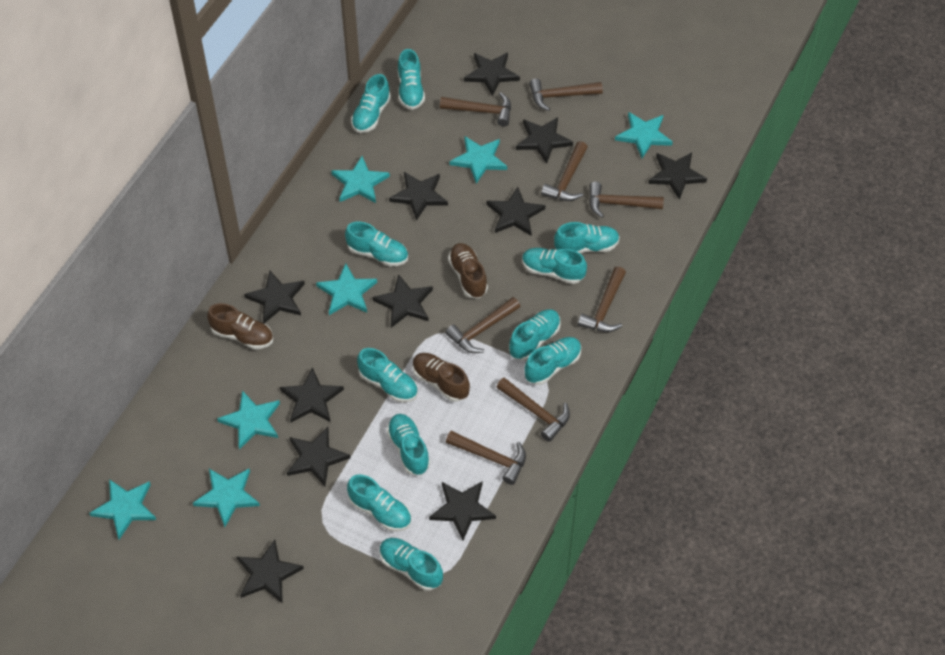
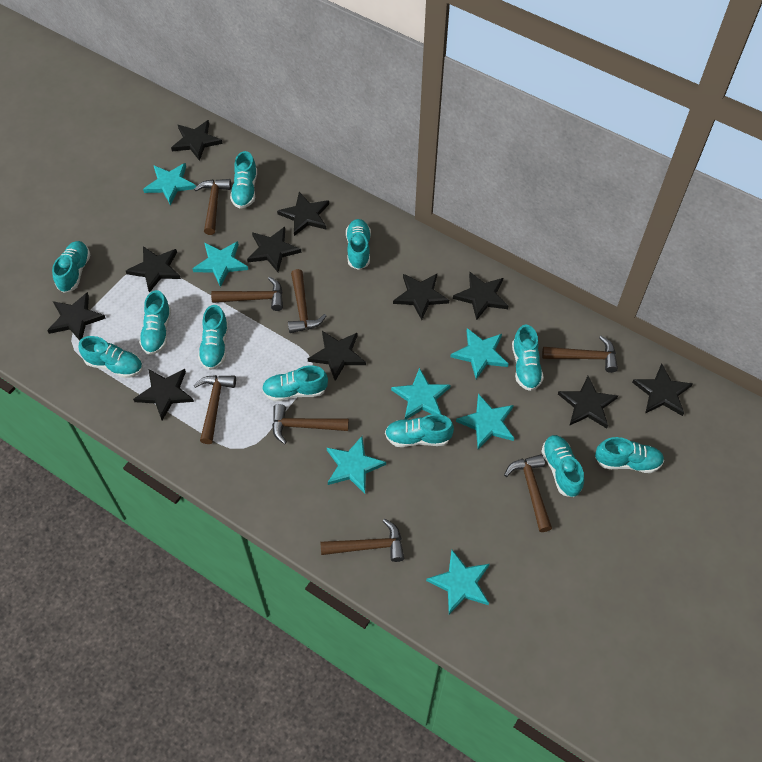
brown shoe: 3 -> 0

